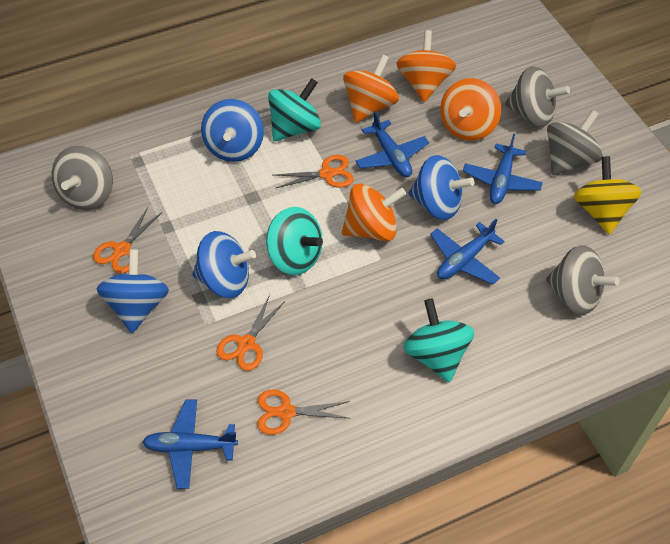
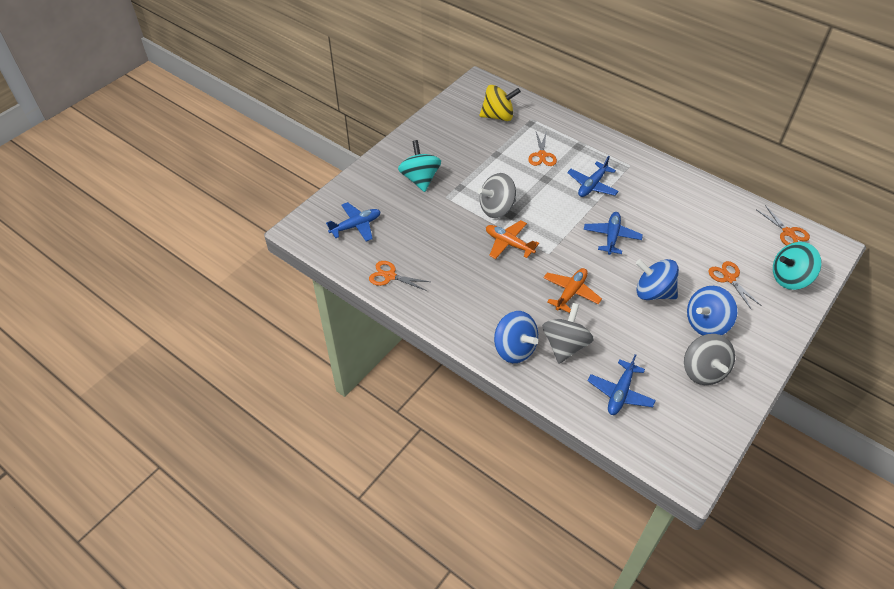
blue spinning top: 4 -> 3
grey spinning top: 4 -> 3
orange plane: 0 -> 2
orange spinning top: 4 -> 0
turquoise spinning top: 3 -> 2

